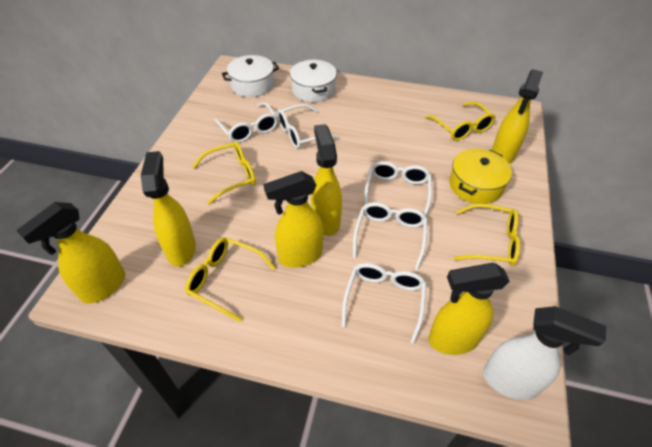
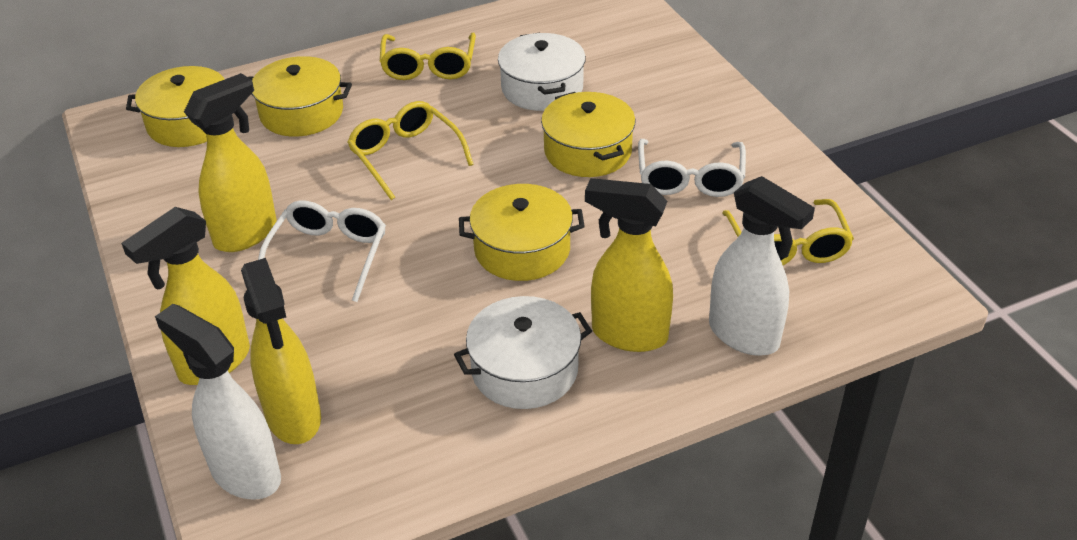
white glasses: 5 -> 2
white spray bottle: 1 -> 2
yellow glasses: 4 -> 3
yellow pot: 1 -> 4
yellow spray bottle: 6 -> 4

